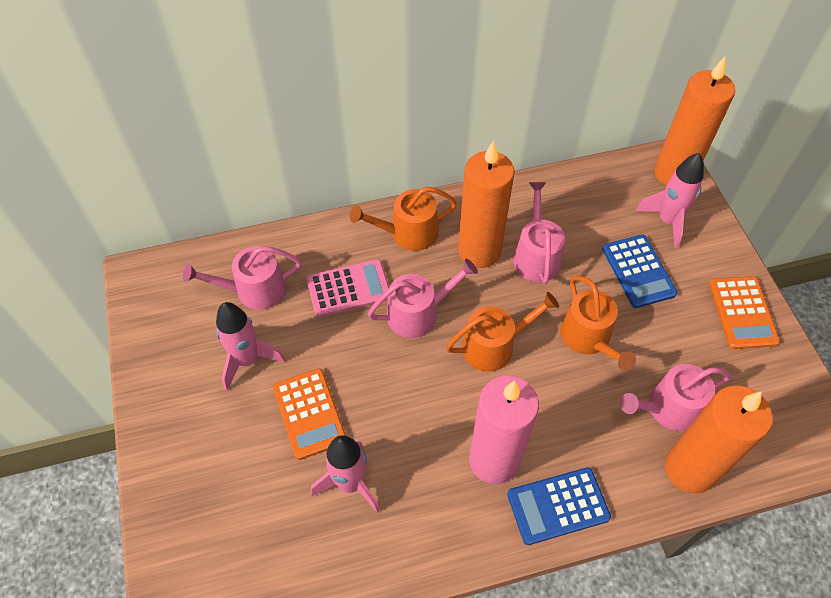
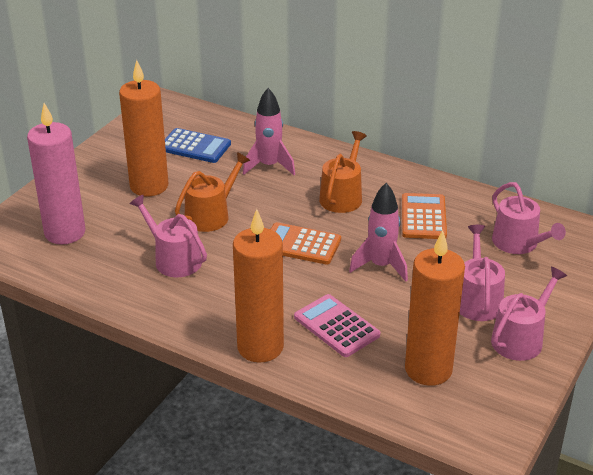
blue calculator: 2 -> 1
orange watering can: 3 -> 2
pink rocket: 3 -> 2

